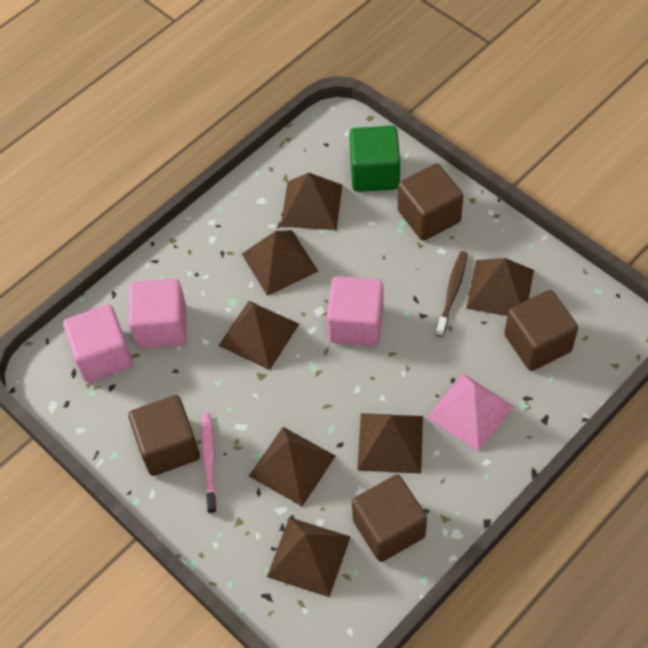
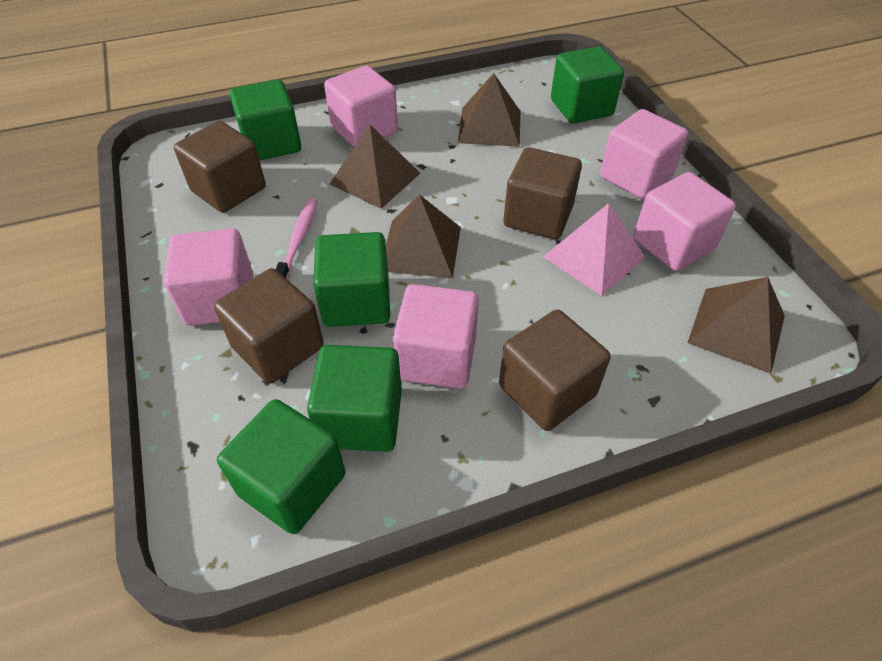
brown pyramid: 7 -> 4
brown toothbrush: 1 -> 0
green cube: 1 -> 5
pink cube: 3 -> 5

